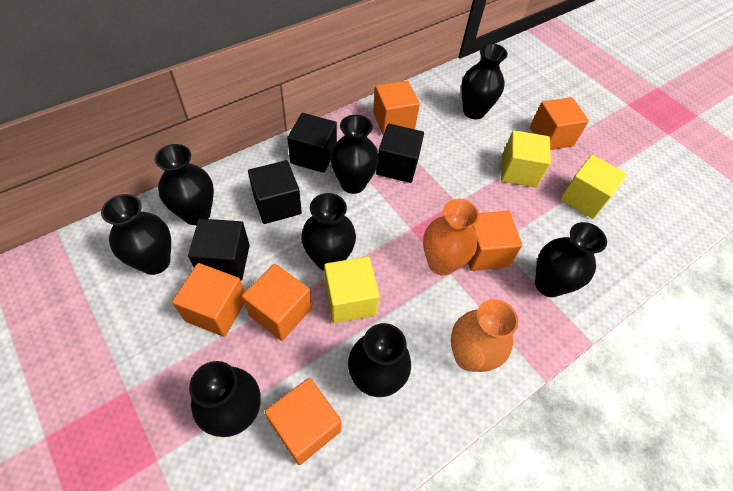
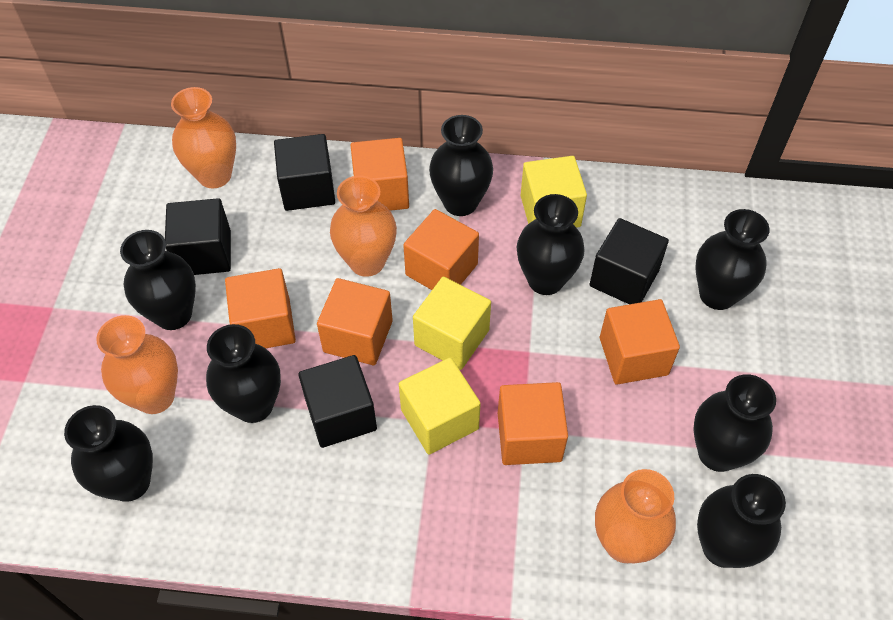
orange vase: 2 -> 4

